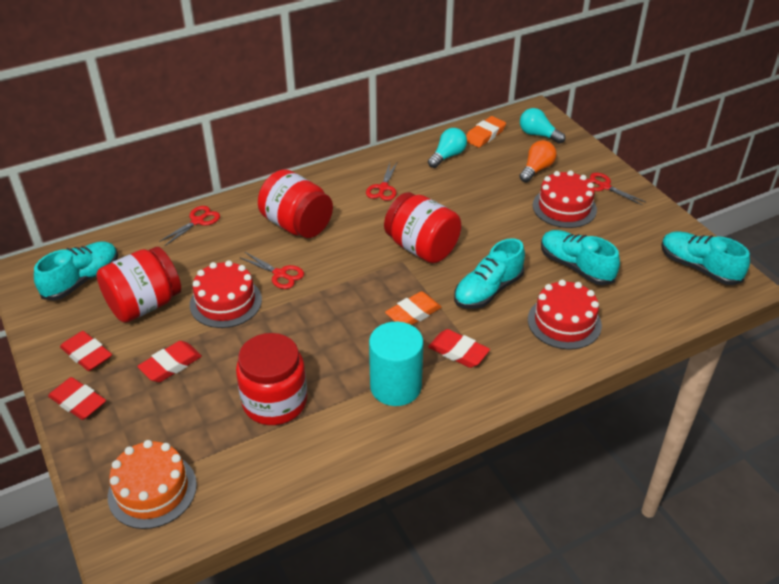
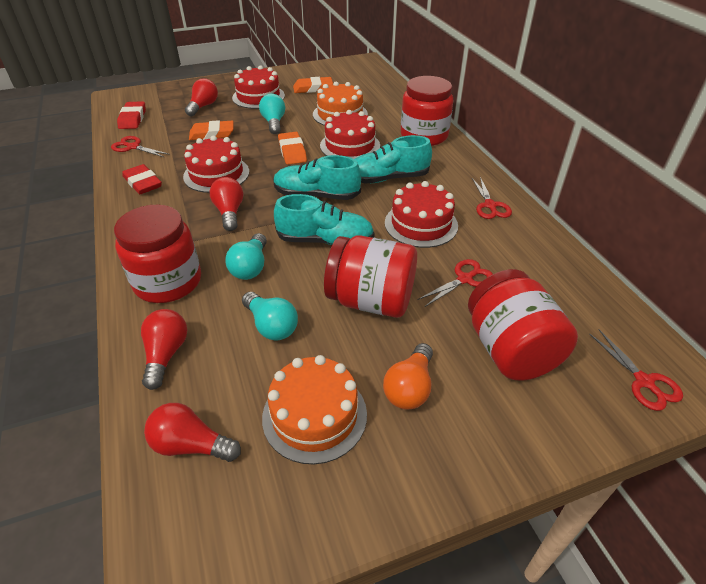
orange cake: 1 -> 2
orange eraser: 2 -> 3
red cake: 3 -> 4
red eraser: 4 -> 2
red light bulb: 0 -> 4
turquoise cylinder: 1 -> 0
turquoise light bulb: 2 -> 3
turquoise shoe: 4 -> 3

